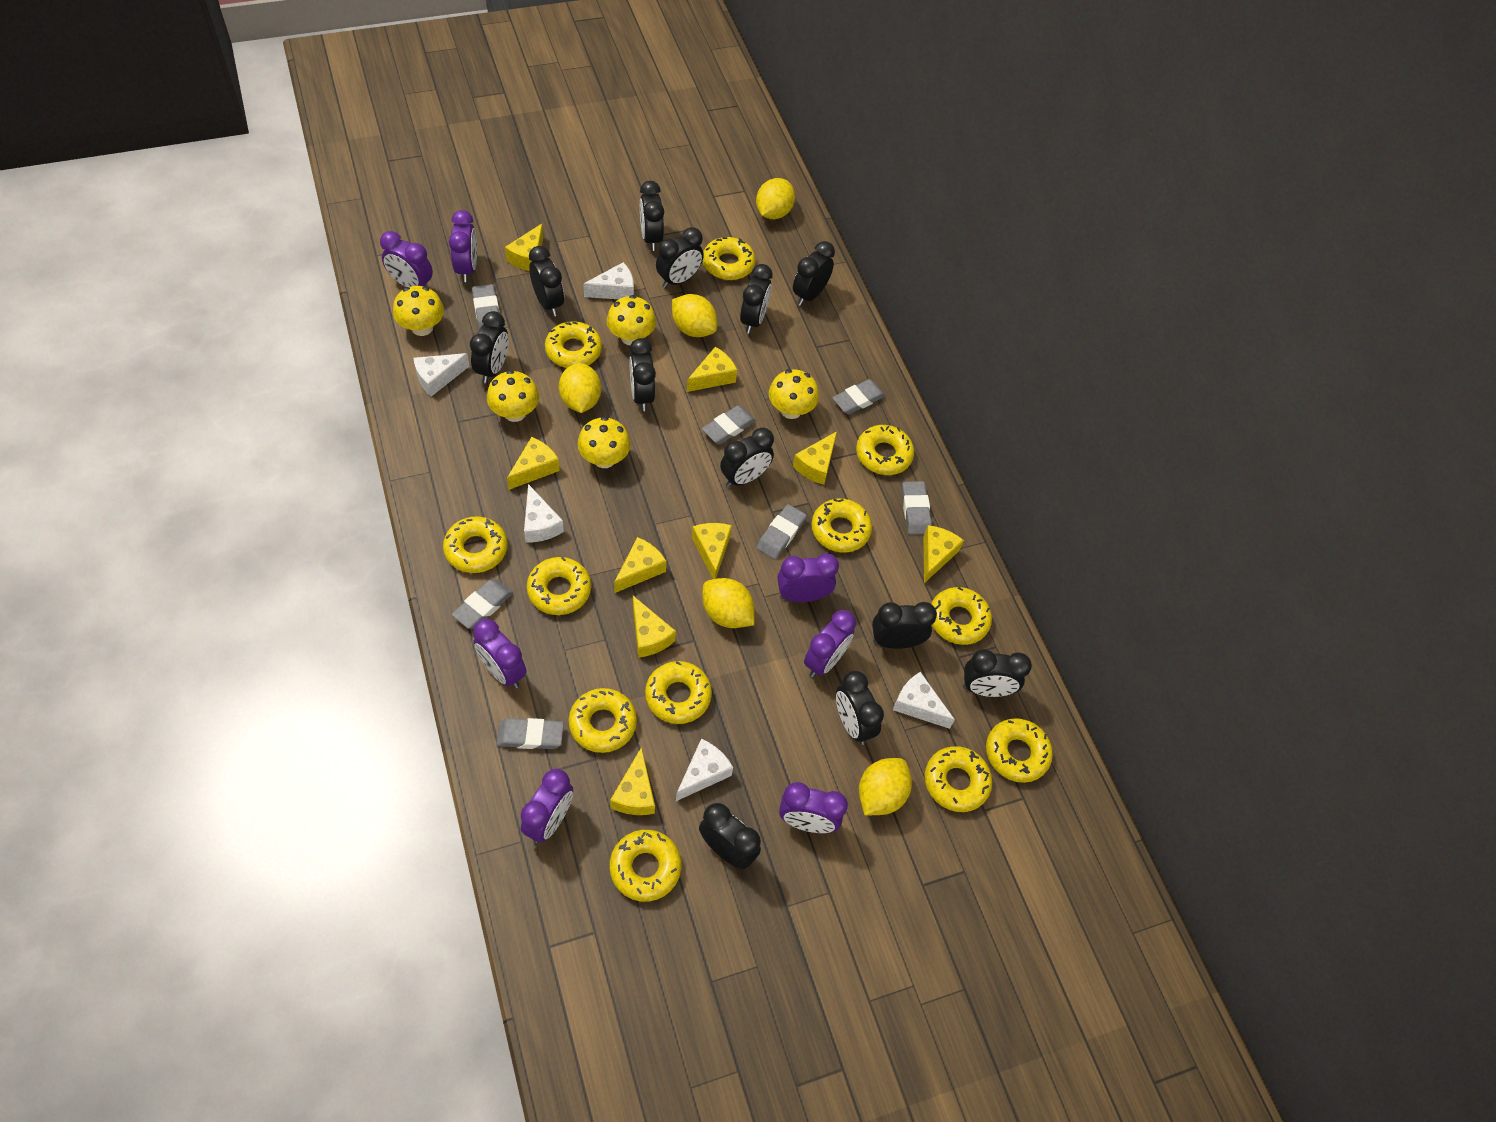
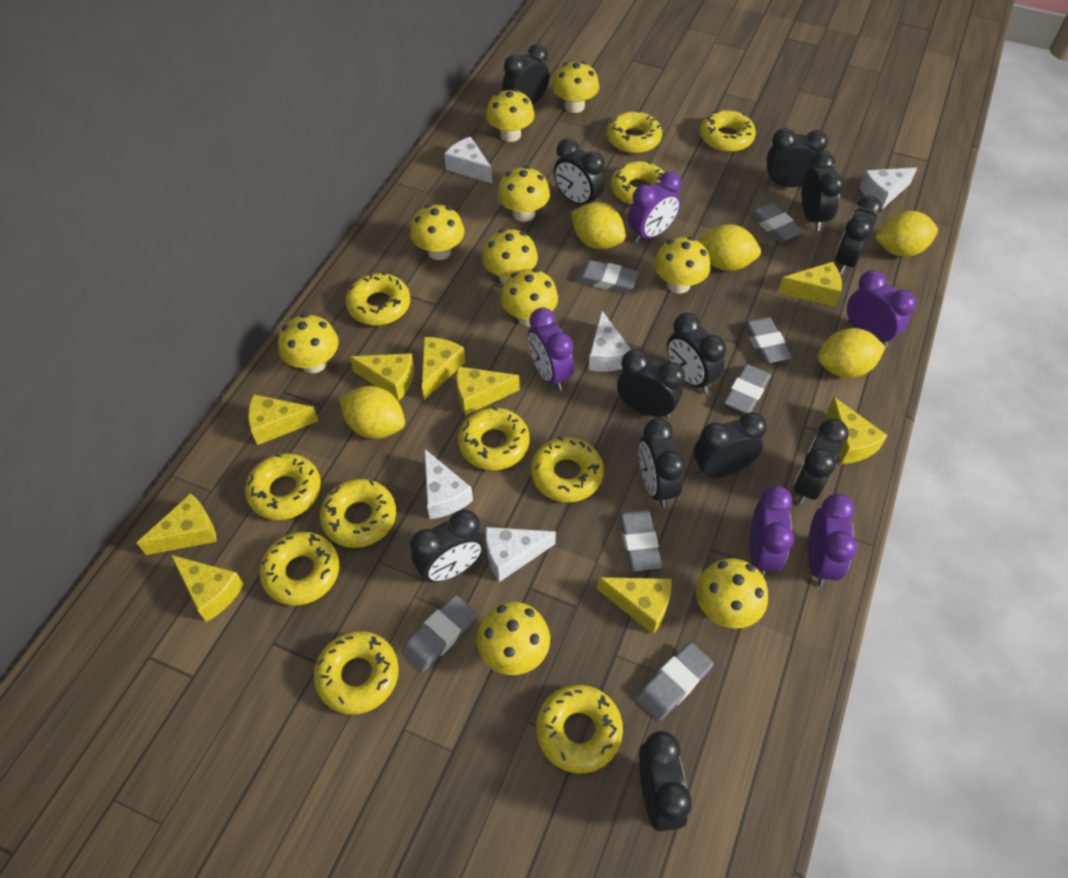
purple clock: 7 -> 5
yellow donut: 12 -> 11
yellow mushroom: 5 -> 10

